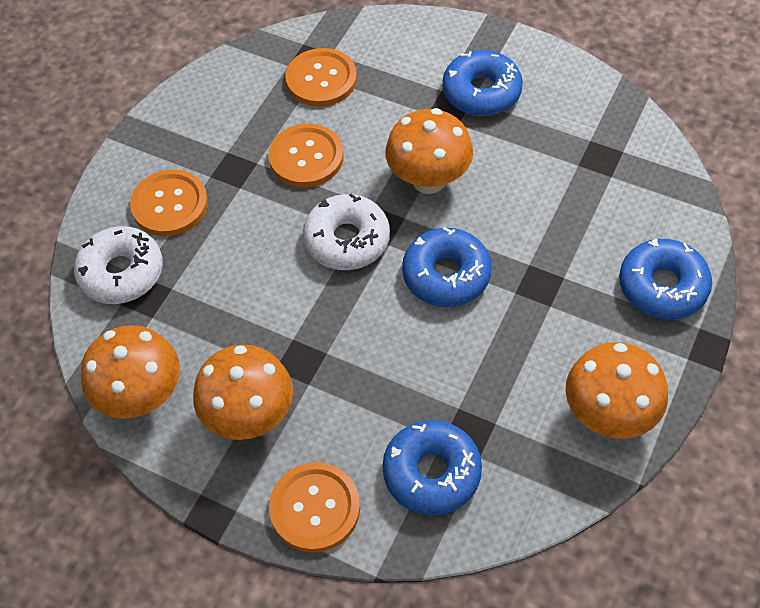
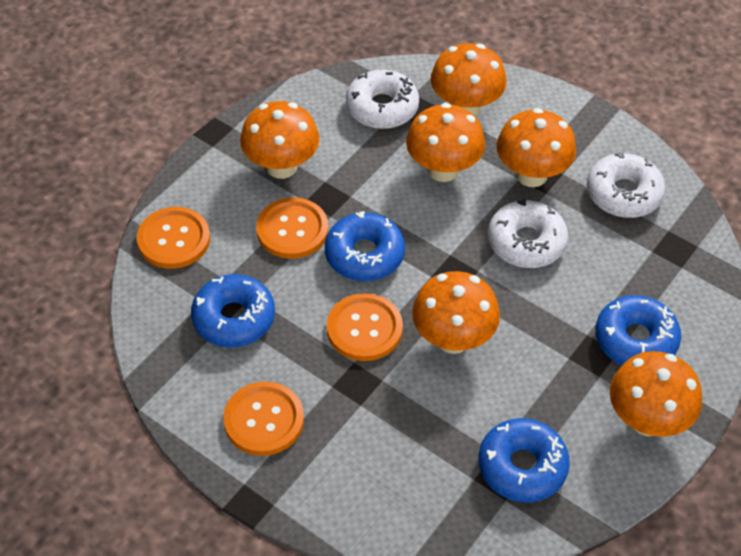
orange mushroom: 4 -> 6
white donut: 2 -> 3

